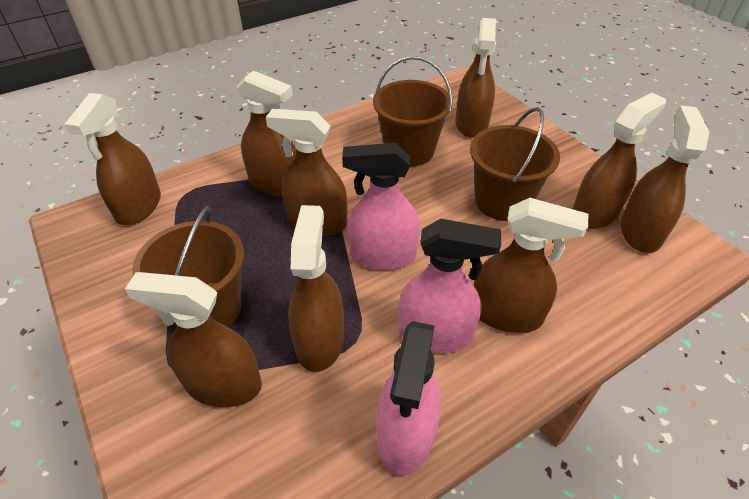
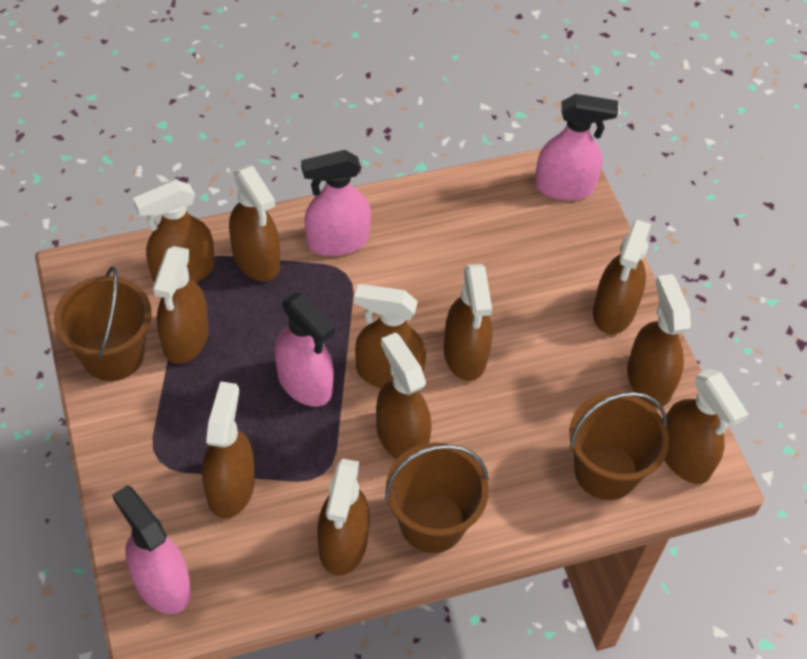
brown spray bottle: 9 -> 11
pink spray bottle: 3 -> 4

